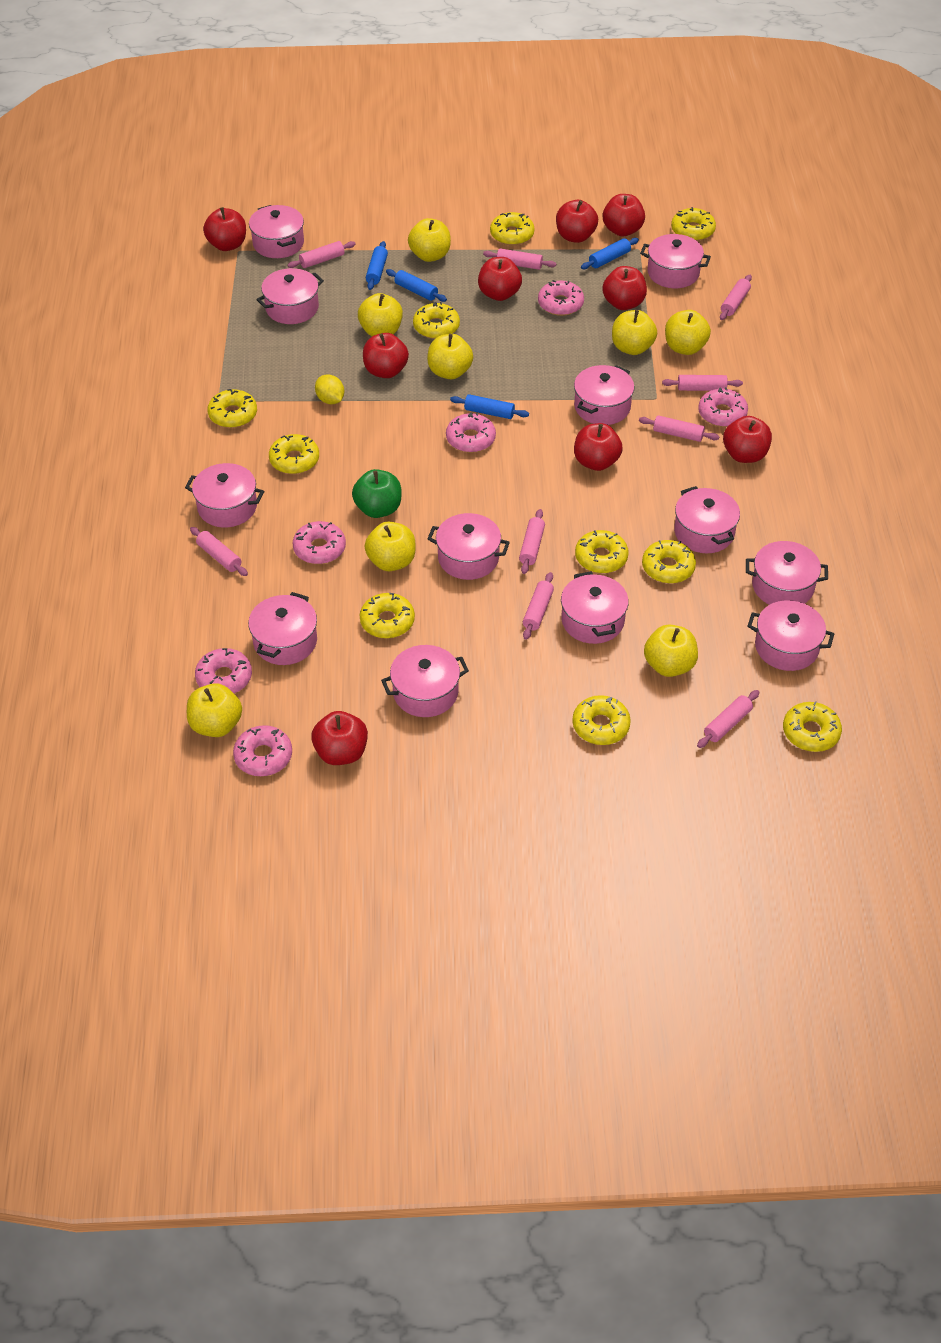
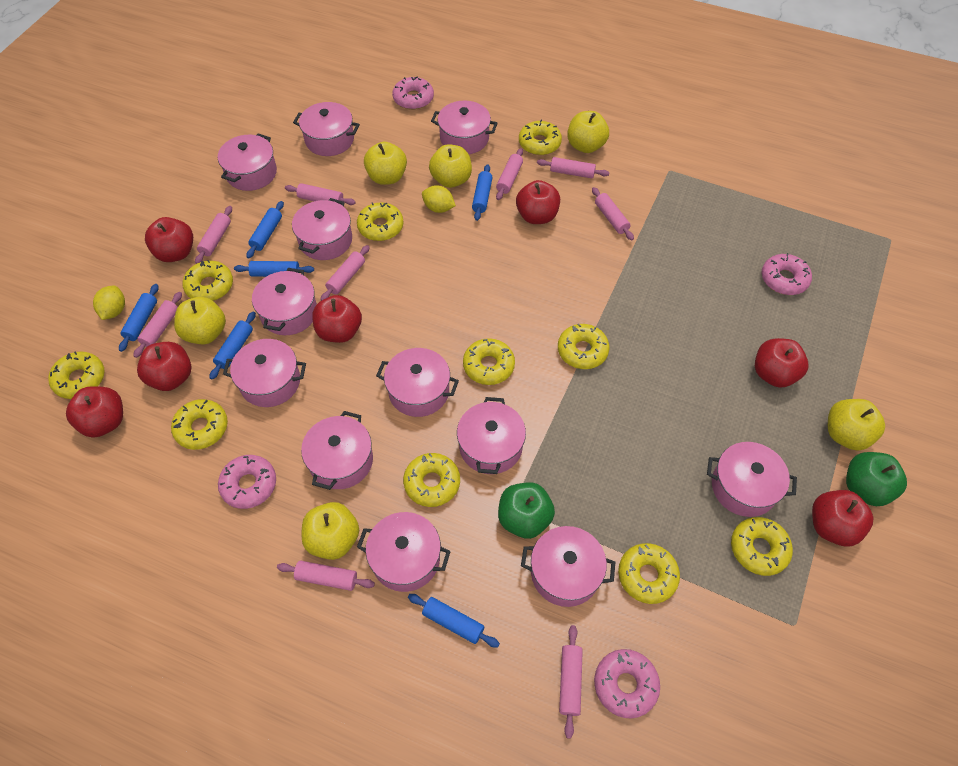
blue rolling pin: 4 -> 6
green apple: 1 -> 2
pink donut: 6 -> 4
red apple: 9 -> 7
yellow apple: 8 -> 6
yellow lemon: 1 -> 2

